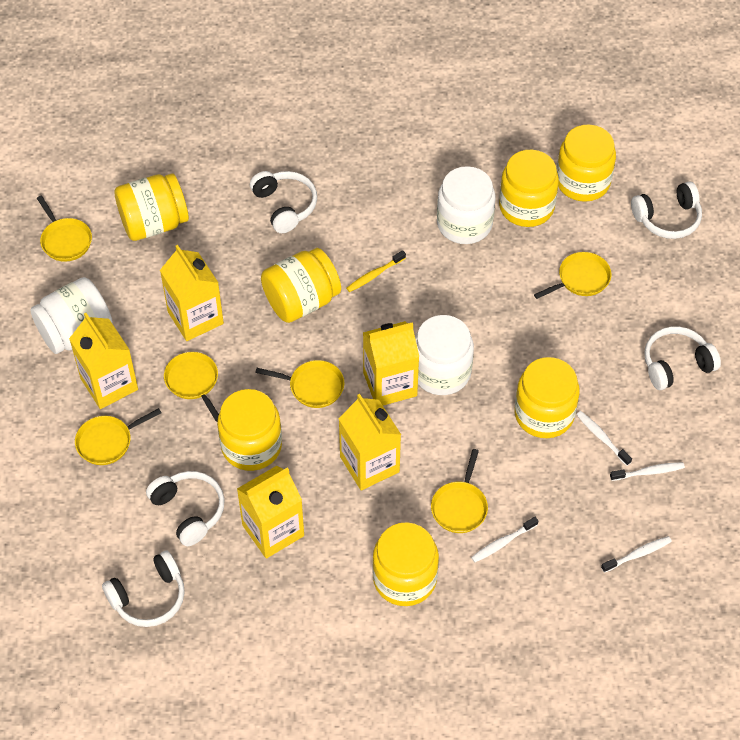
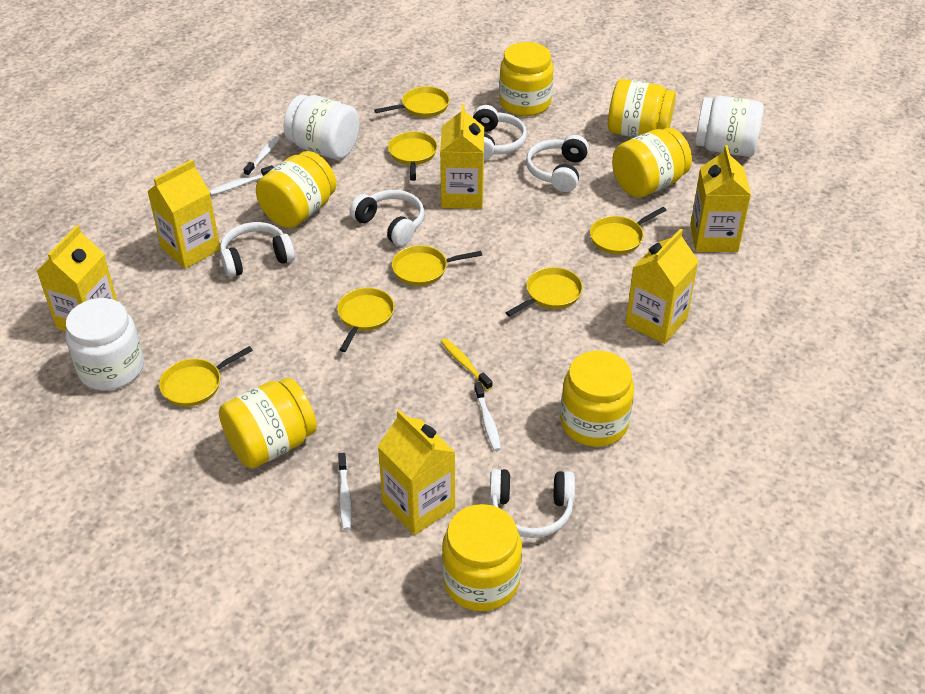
yellow carton: 5 -> 6
yellow pan: 6 -> 7

